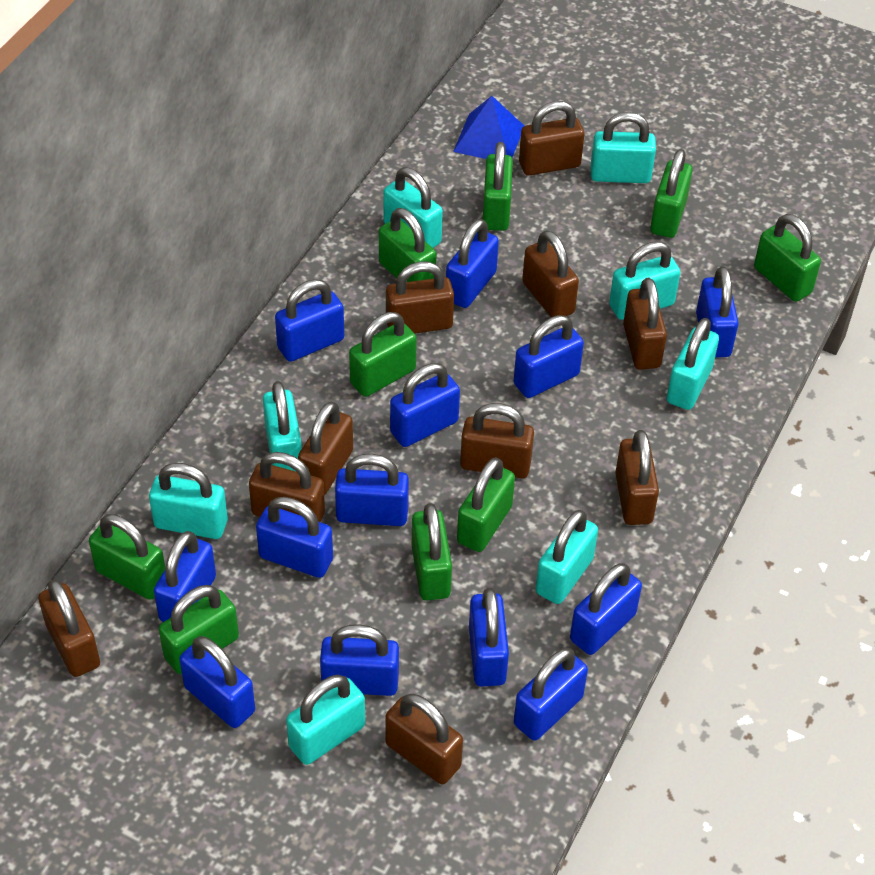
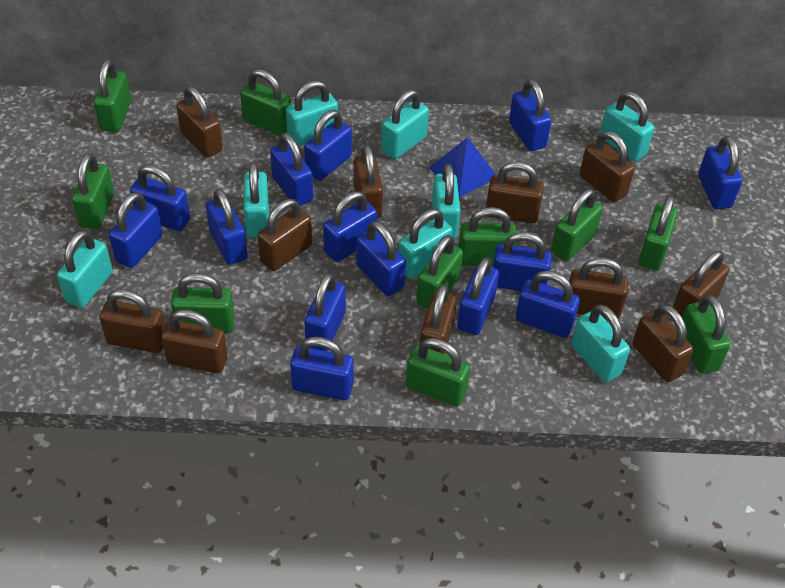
blue padlock: 13 -> 14
brown padlock: 10 -> 11
green padlock: 9 -> 10

